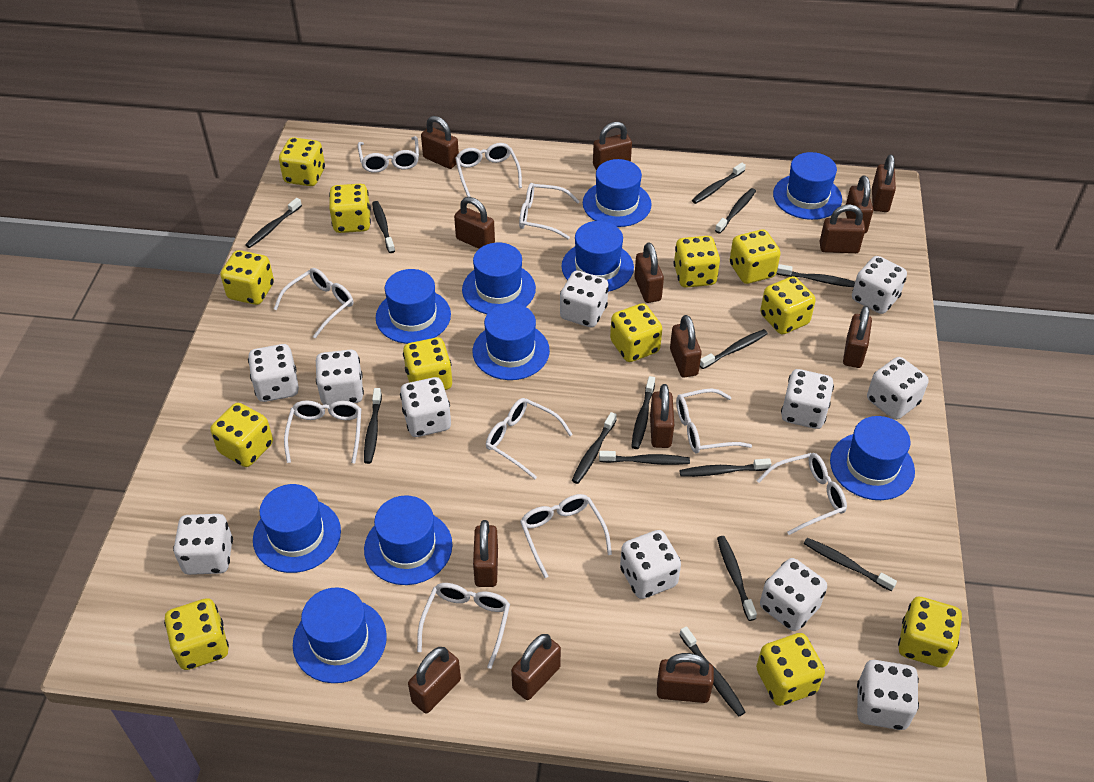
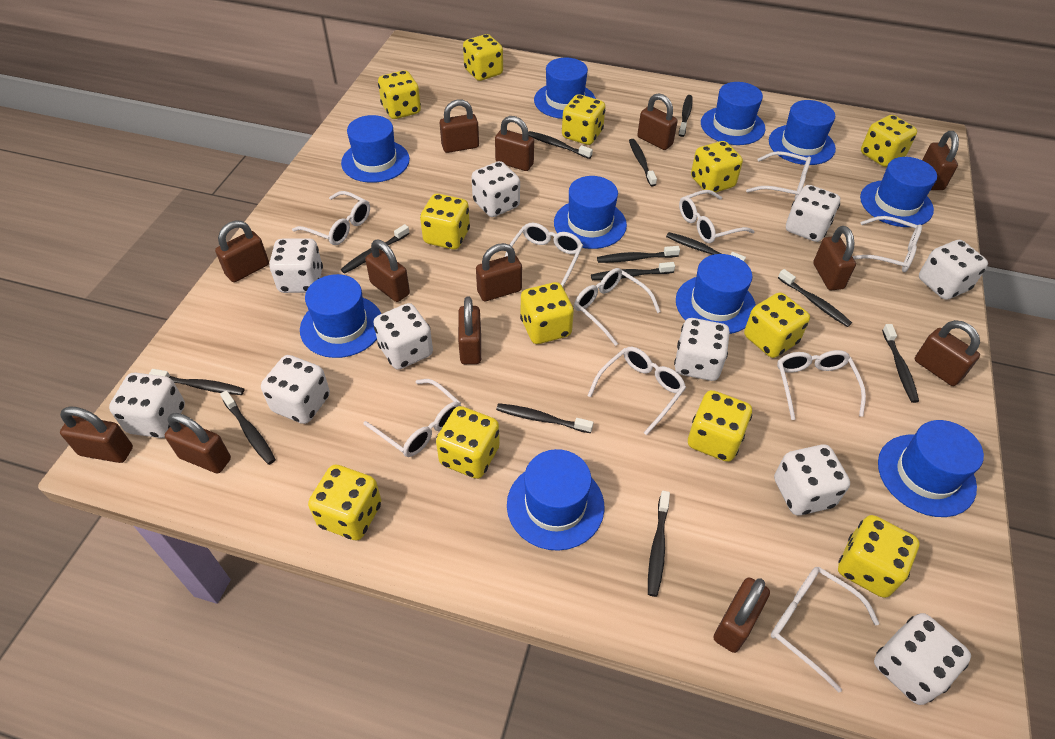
black toothbrush: 14 -> 13
brown padlock: 14 -> 13
white dice: 11 -> 10

